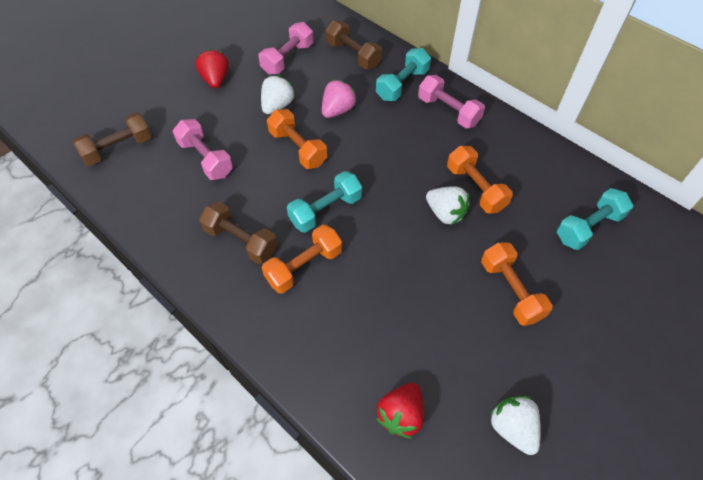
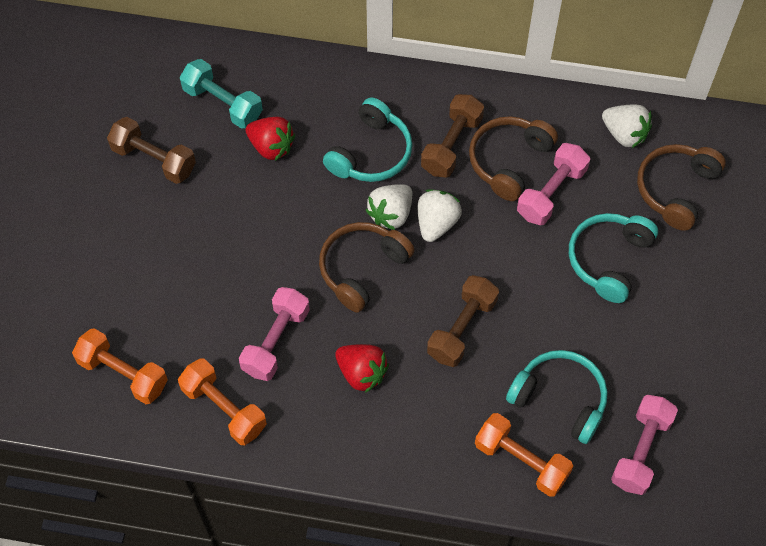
brown headphones: 0 -> 3
orange dumbbell: 4 -> 3
pink strawberry: 1 -> 0
turquoise dumbbell: 3 -> 1
turquoise headphones: 0 -> 3

